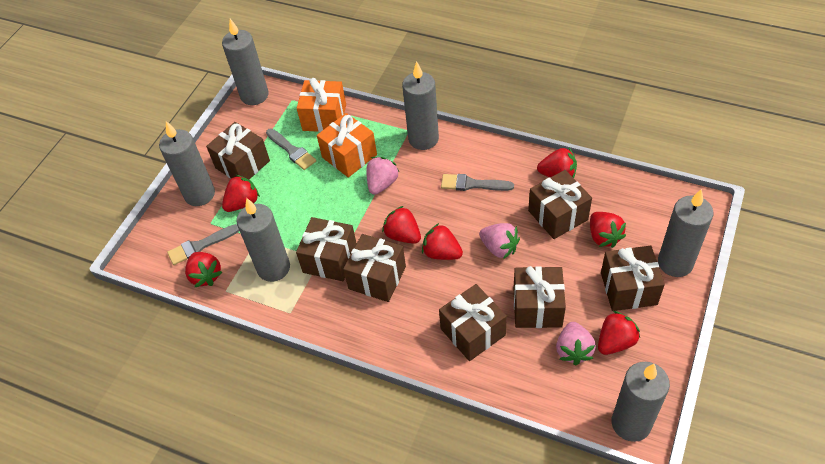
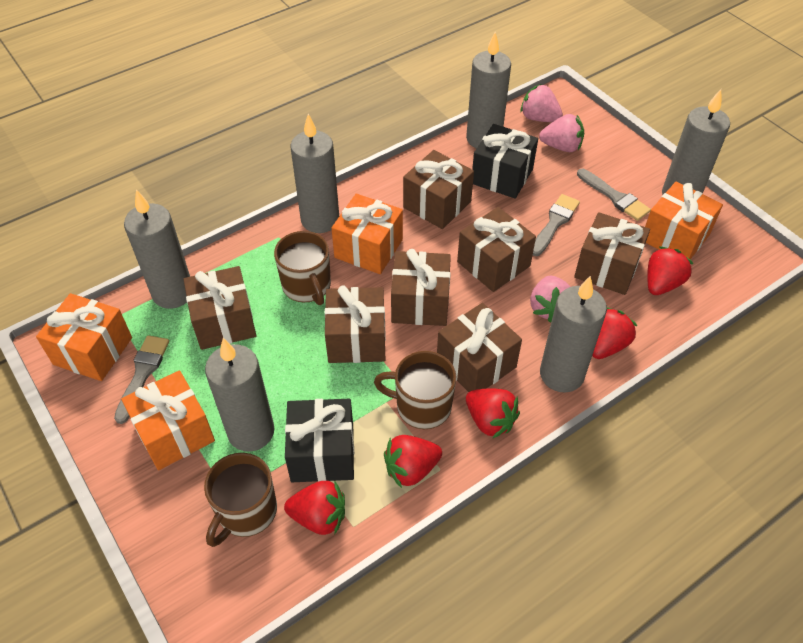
black gift: 0 -> 2
brown mug: 0 -> 3
orange gift: 2 -> 4
red strawberry: 7 -> 5

